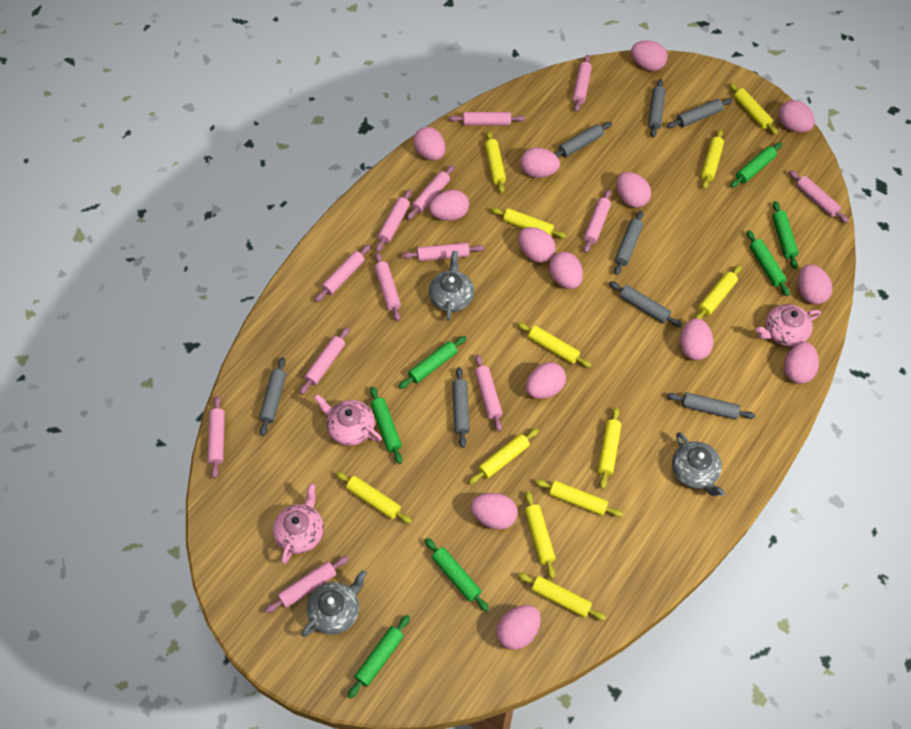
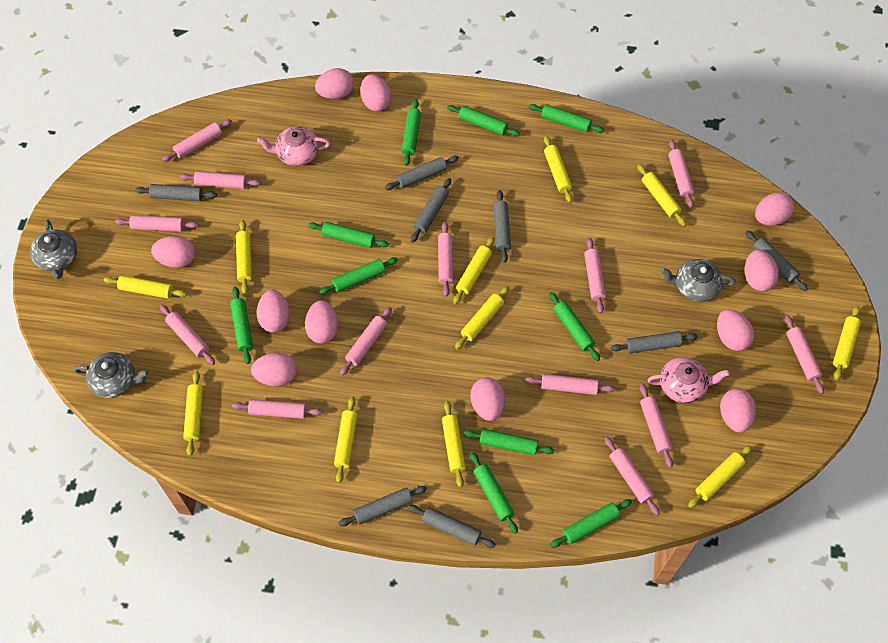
green rolling pin: 7 -> 10
pink egg: 14 -> 11
pink teapot: 3 -> 2
yellow rolling pin: 12 -> 11

